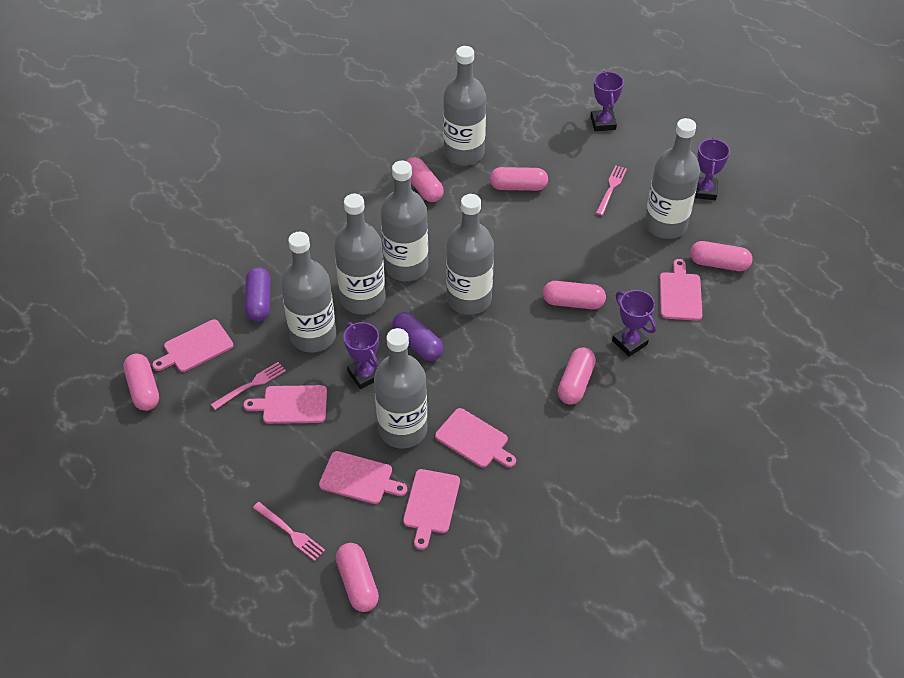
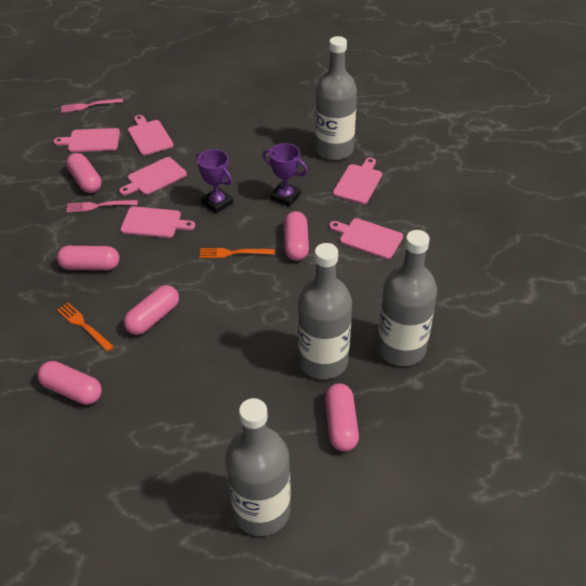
grey bottle: 7 -> 4
orange fork: 0 -> 2
pink capsule: 7 -> 6
pink fork: 3 -> 2
purple capsule: 2 -> 0
purple trophy: 4 -> 2

